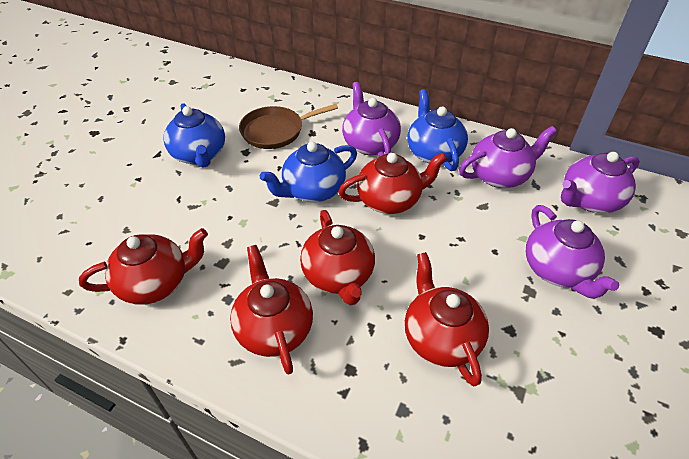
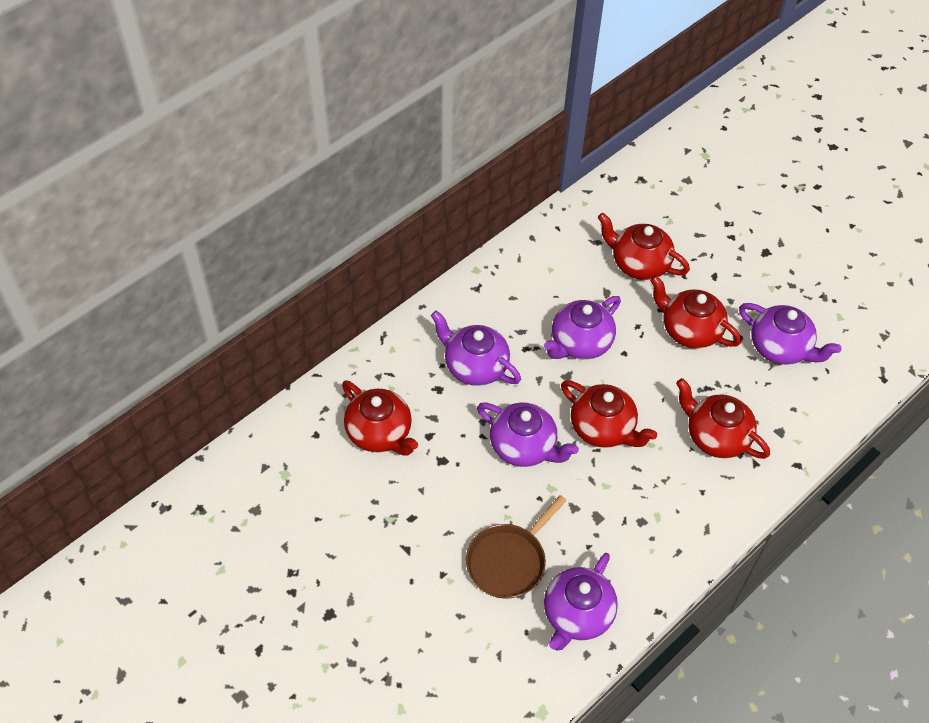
blue teapot: 3 -> 0
purple teapot: 4 -> 5

